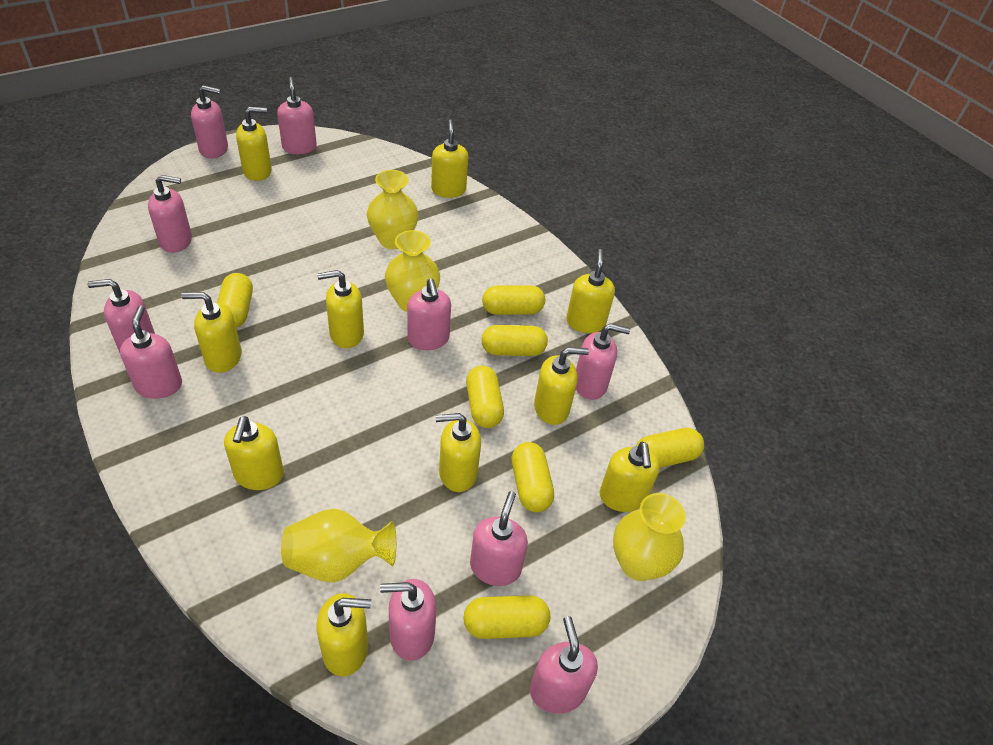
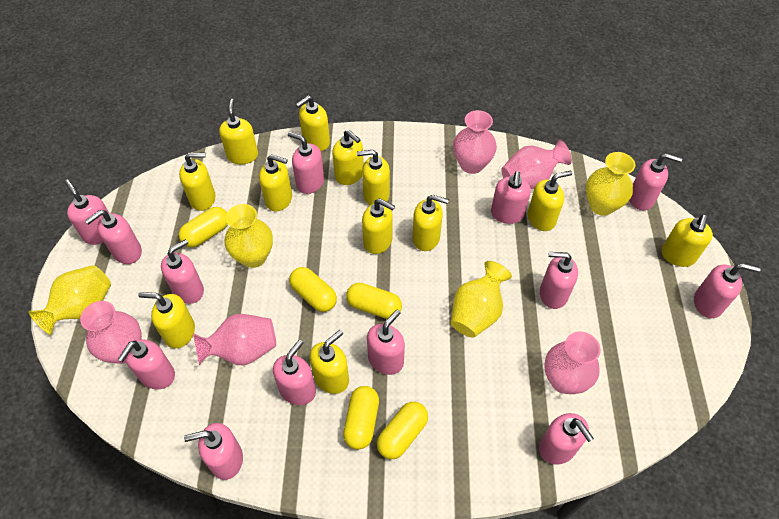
pink soap dispenser: 10 -> 13
pink vase: 0 -> 5
yellow capsule: 7 -> 5
yellow soap dispenser: 10 -> 12

